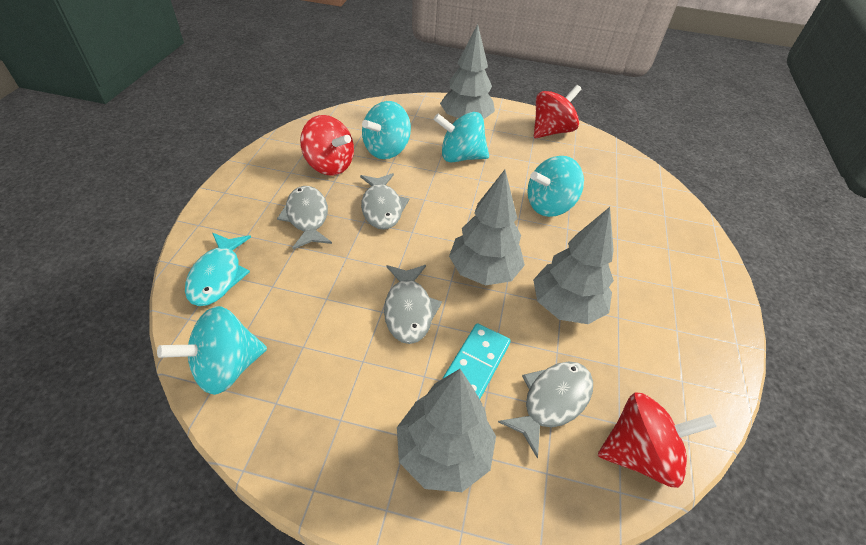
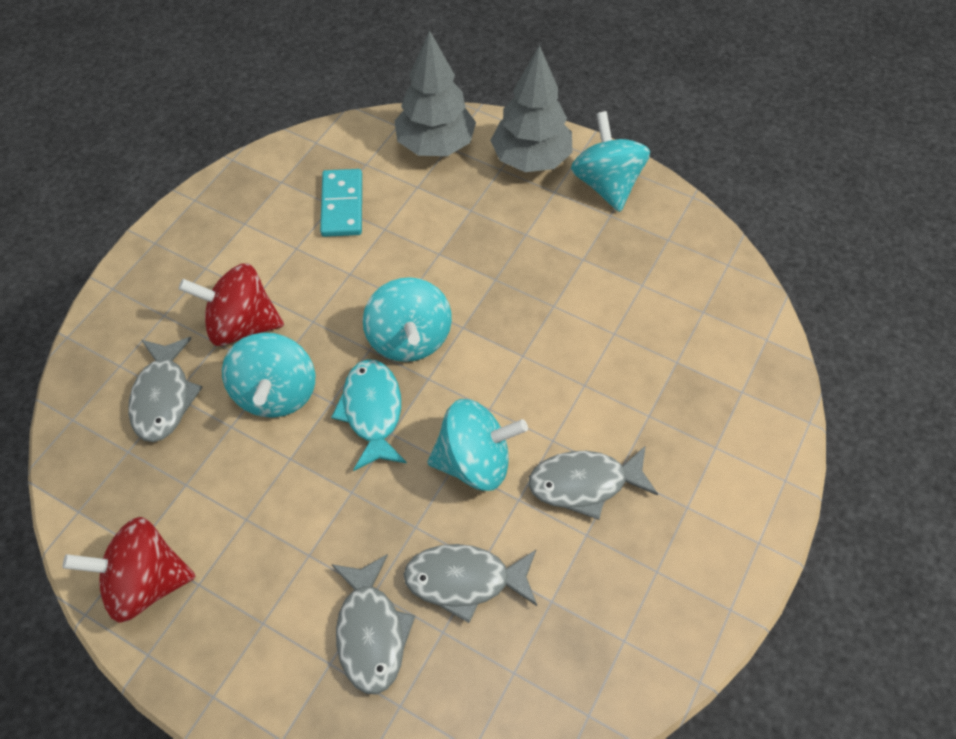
grey tree: 4 -> 2
red spinning top: 3 -> 2

